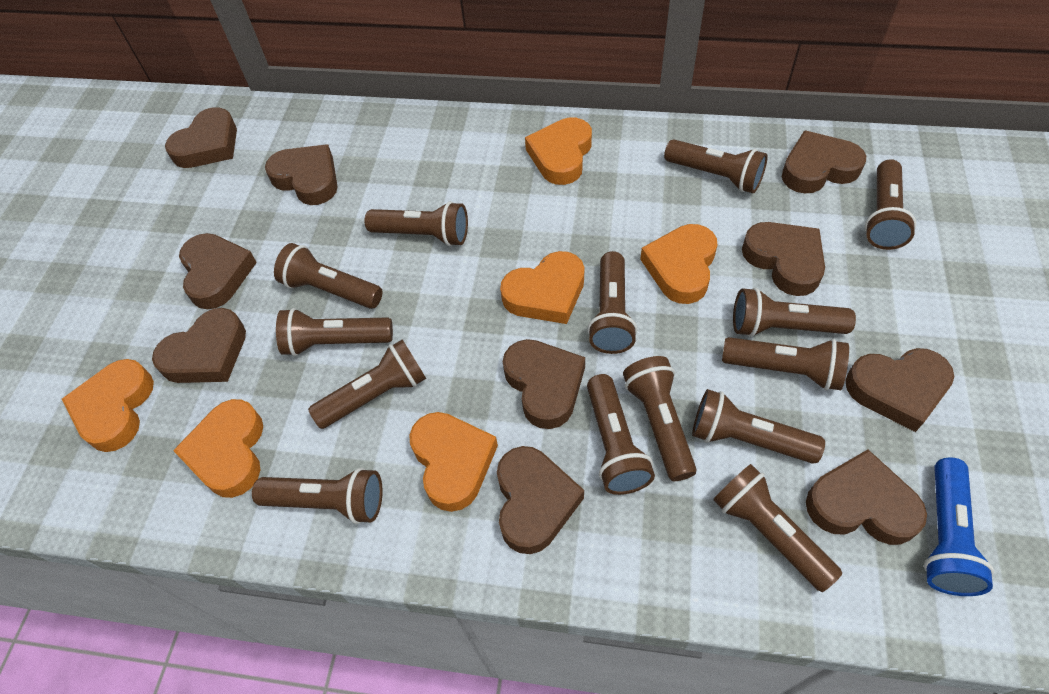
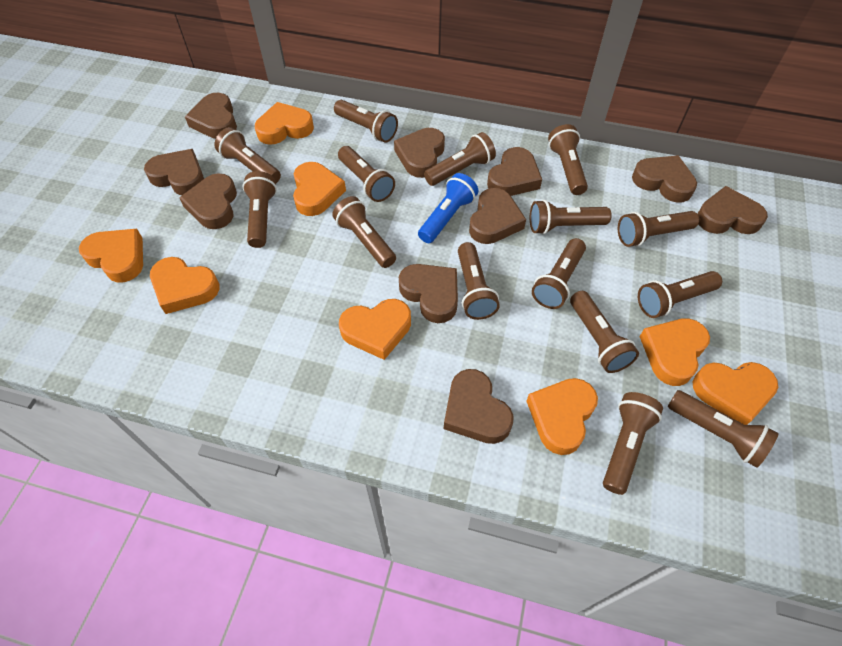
brown flashlight: 14 -> 15
orange heart: 6 -> 8

